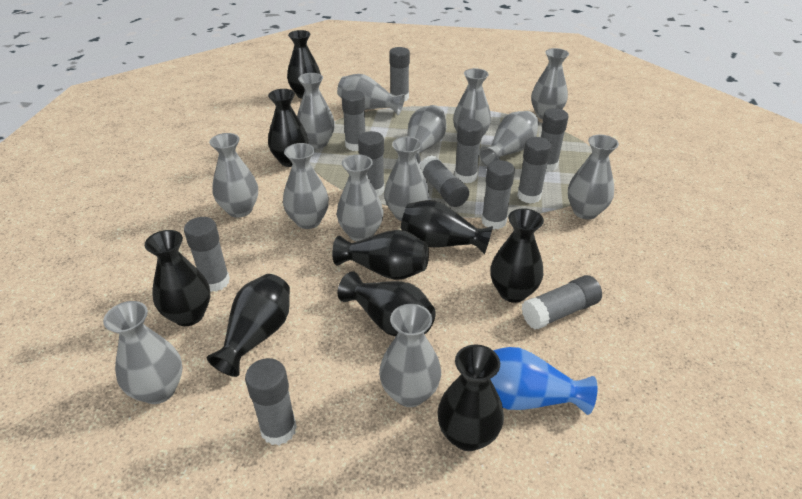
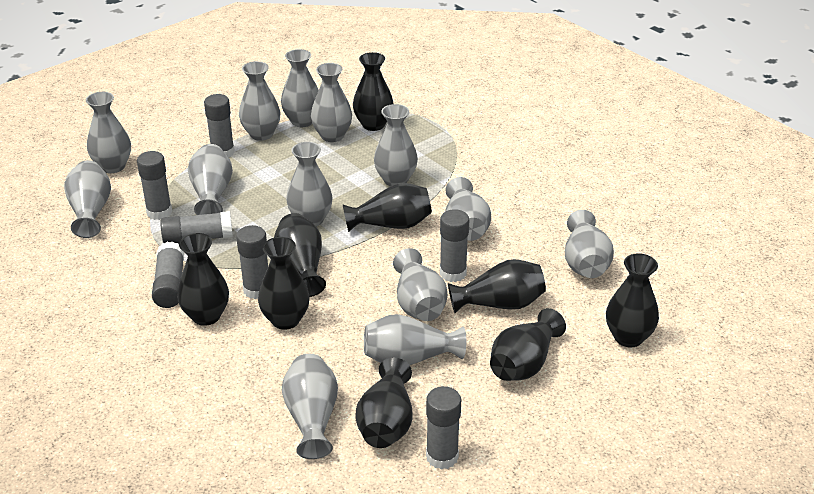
blue vase: 1 -> 0
grey glue stick: 11 -> 7

